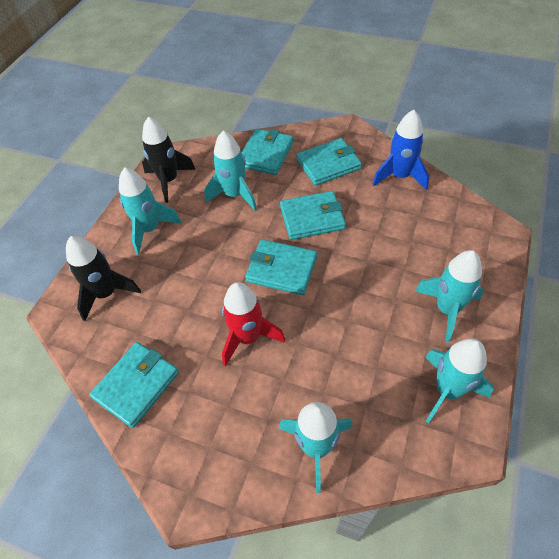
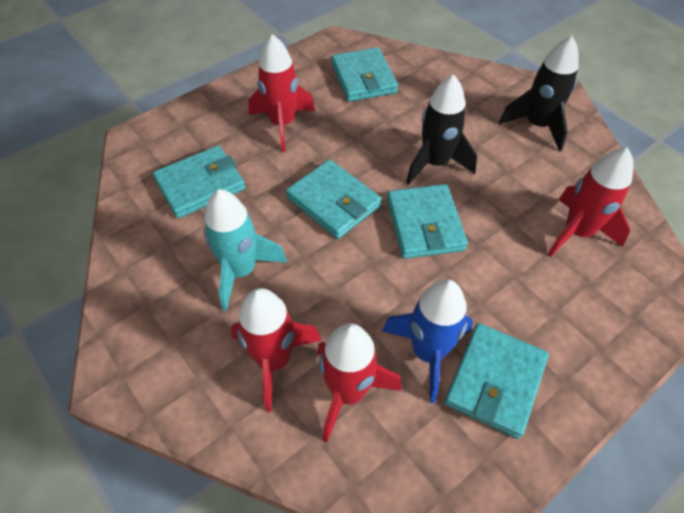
red rocket: 1 -> 4
turquoise rocket: 5 -> 1

